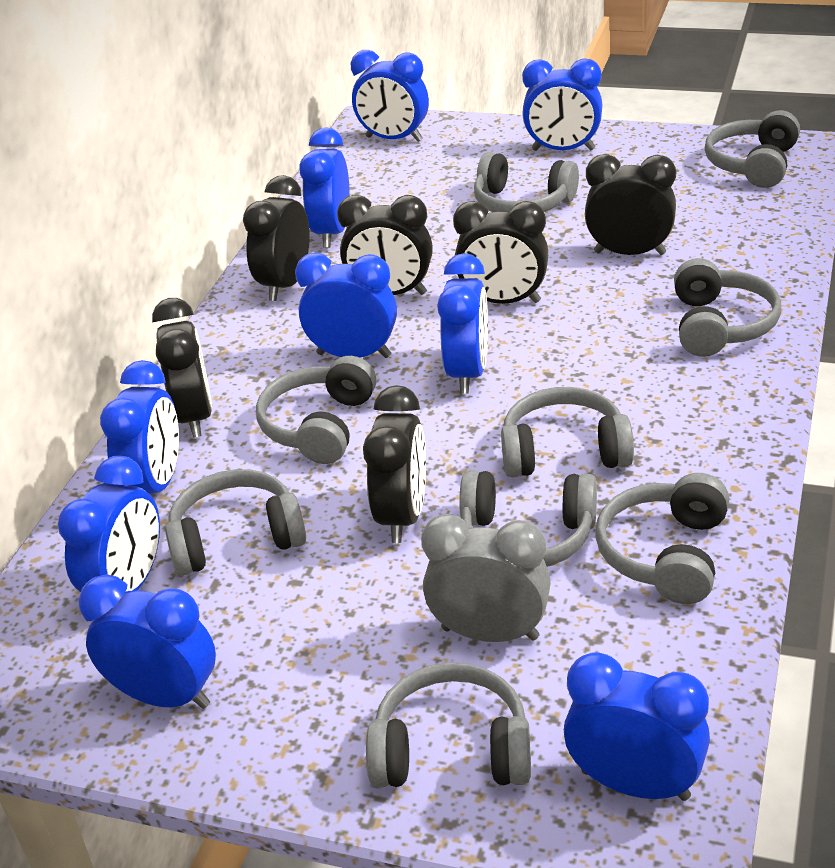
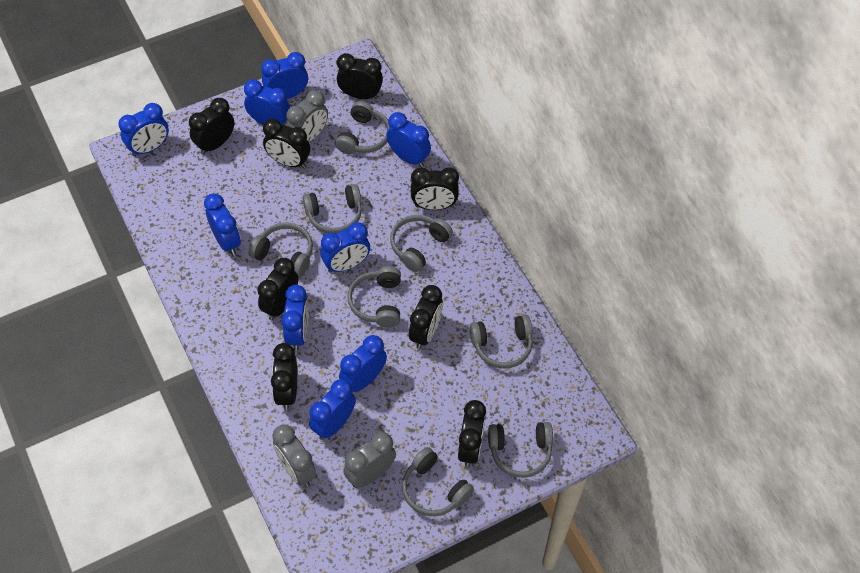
black clock: 6 -> 8
grey clock: 1 -> 3
grey headphones: 9 -> 8

